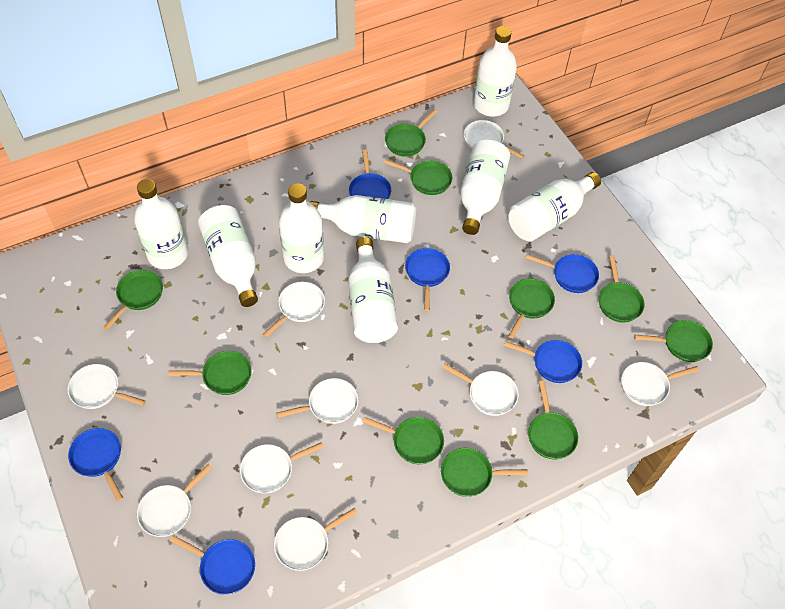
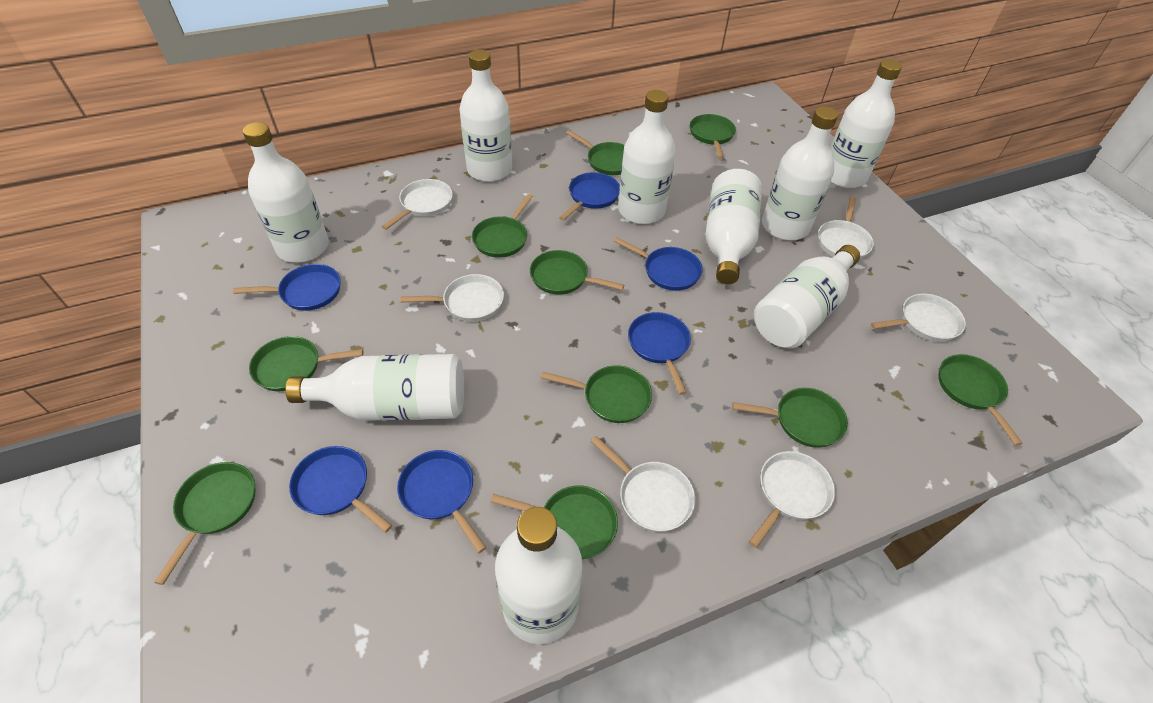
white bottle: 8 -> 9
white pan: 9 -> 6

